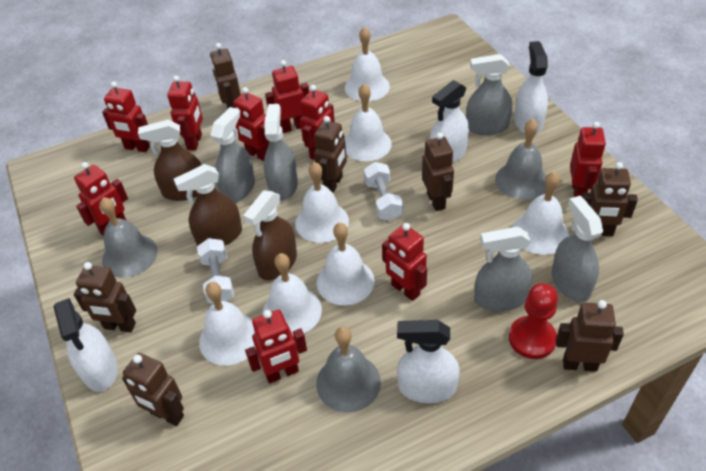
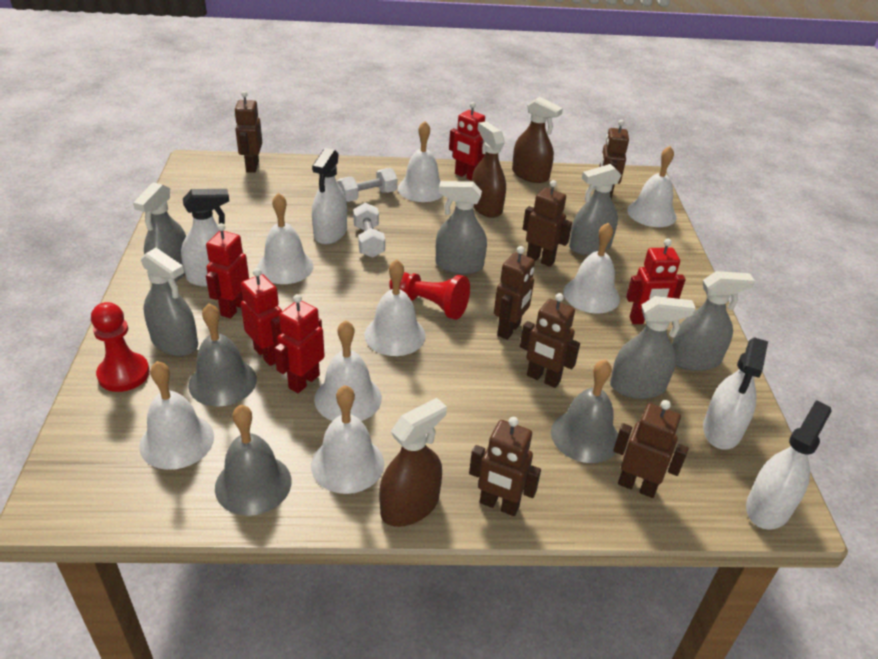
grey spray bottle: 5 -> 6
red pawn: 1 -> 2
red robot: 9 -> 5
white bell: 7 -> 8

